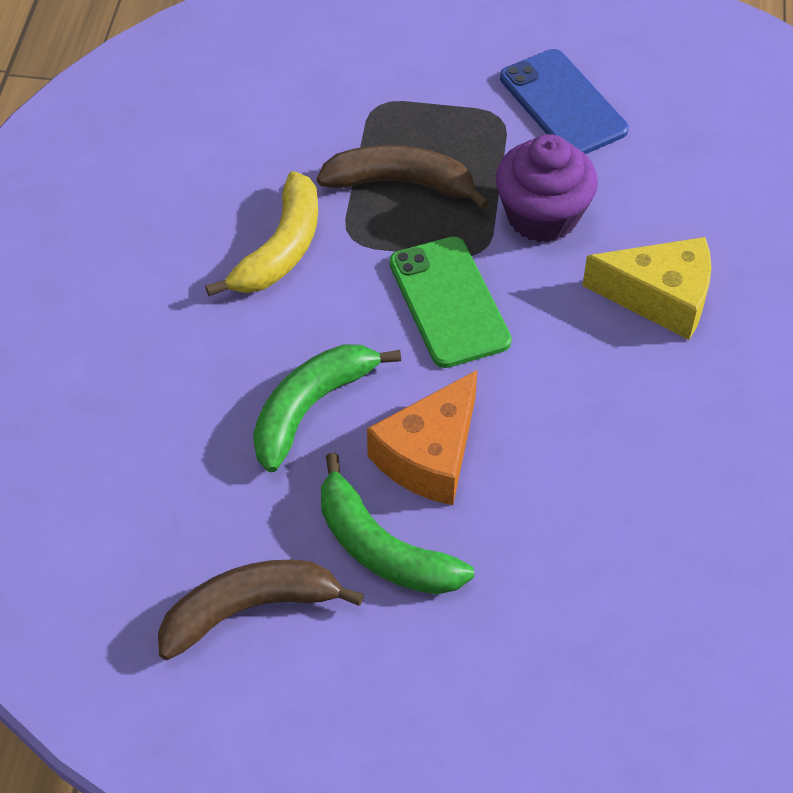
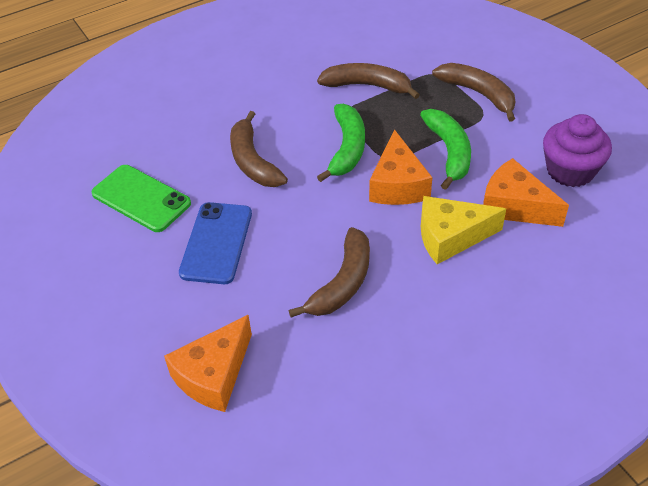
brown banana: 2 -> 4
orange cheese: 1 -> 3
yellow banana: 1 -> 0

